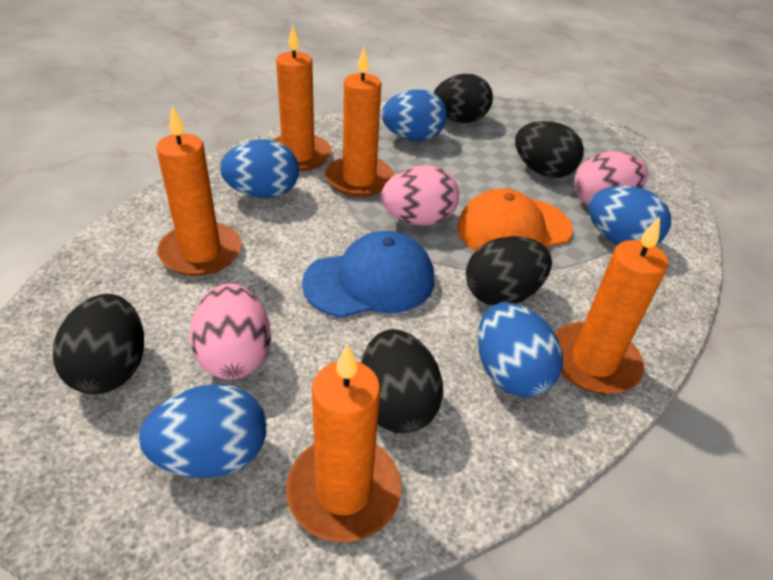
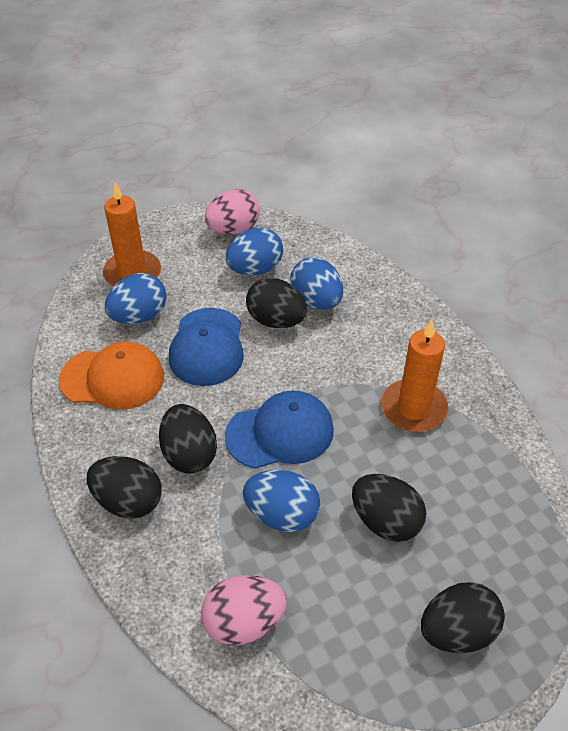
blue cap: 1 -> 2
blue egg: 5 -> 4
orange candle: 5 -> 2
pink egg: 3 -> 2

